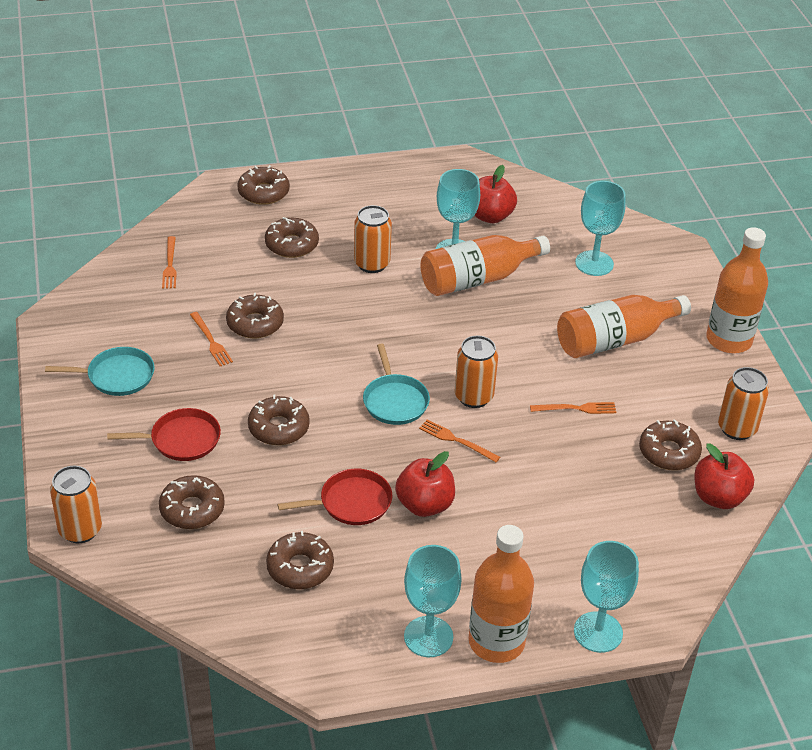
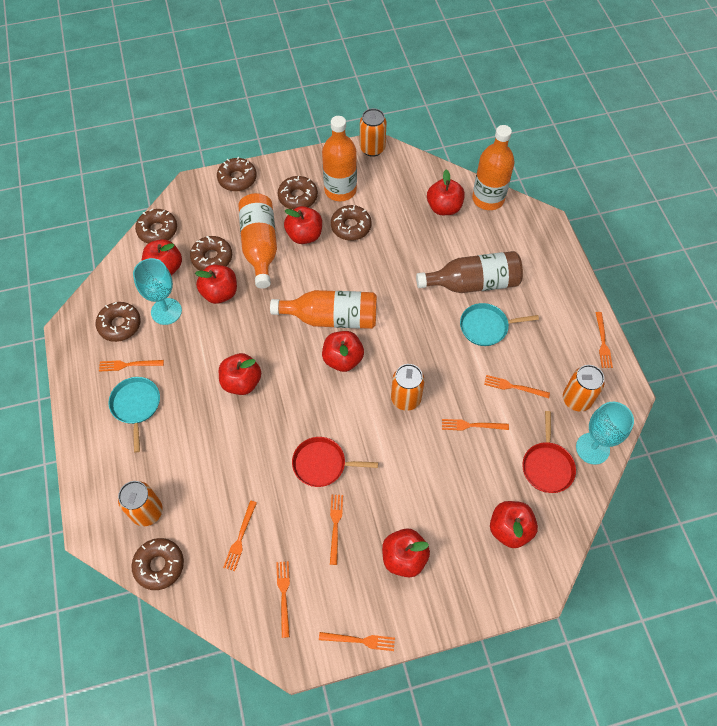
brown bottle: 0 -> 1
orange fork: 4 -> 8
red apple: 3 -> 8
turquoise goblet: 4 -> 2

